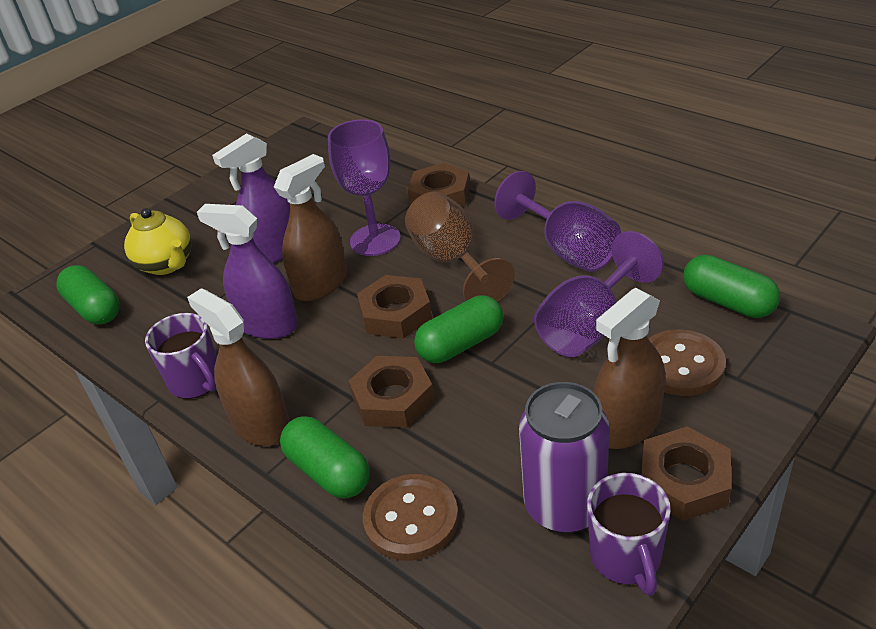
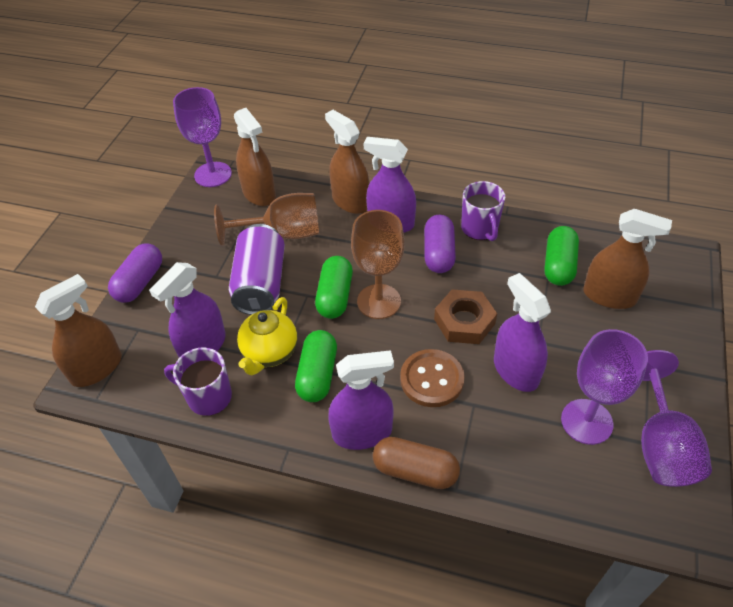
brown button: 2 -> 1
brown capsule: 0 -> 1
brown goblet: 1 -> 2
brown nut: 4 -> 1
brown spray bottle: 3 -> 4
green capsule: 4 -> 3
purple capsule: 0 -> 2
purple spray bottle: 2 -> 4

